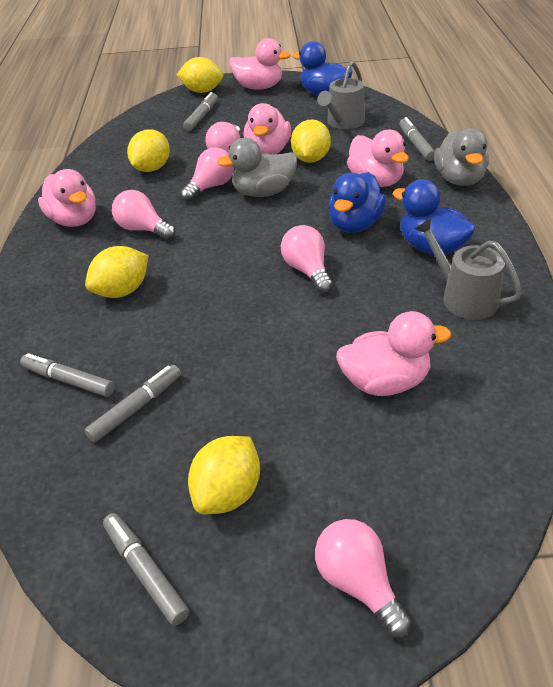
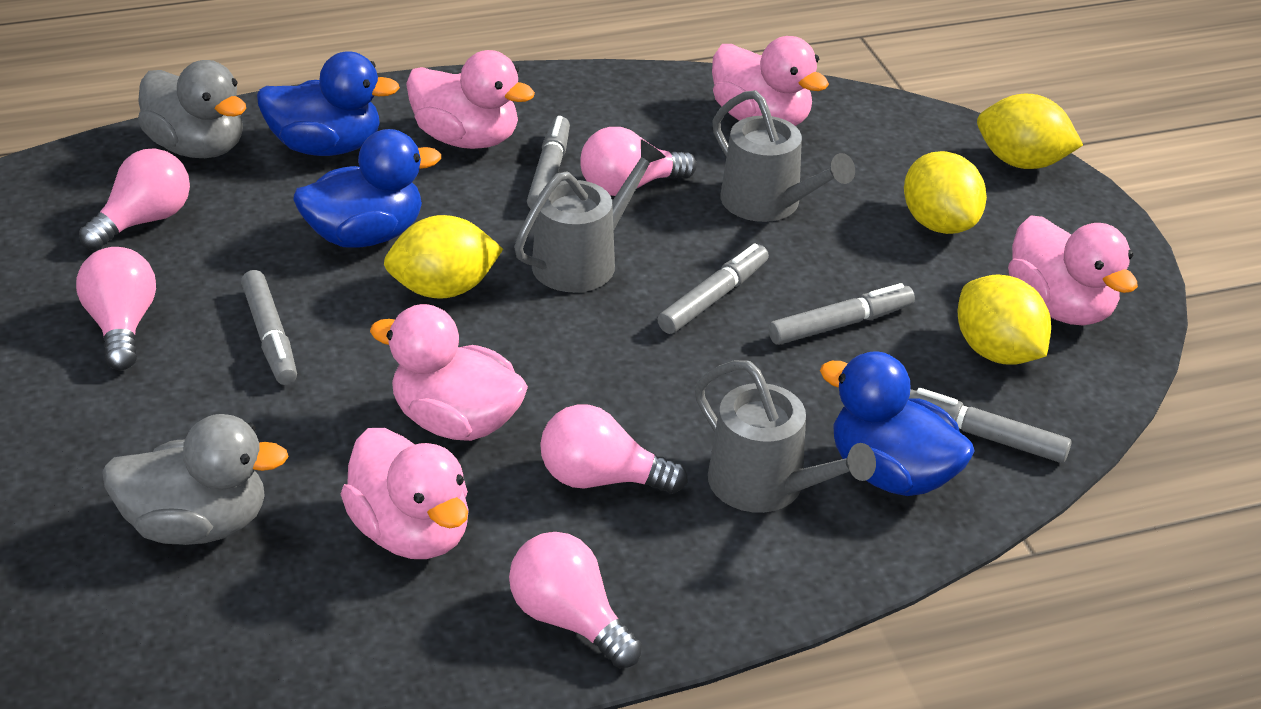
grey watering can: 2 -> 3
yellow lemon: 5 -> 4

